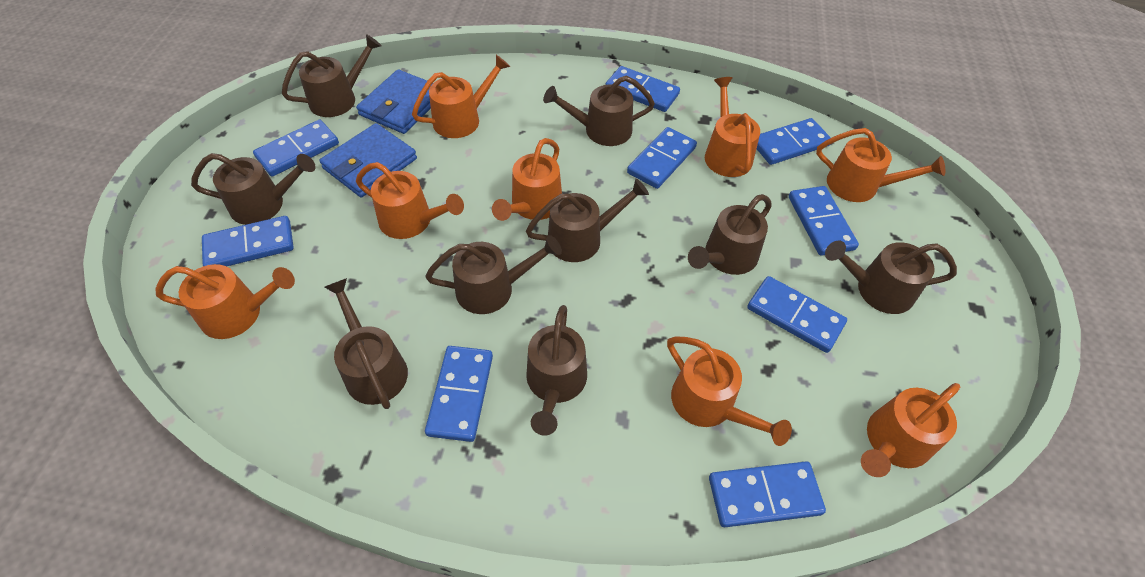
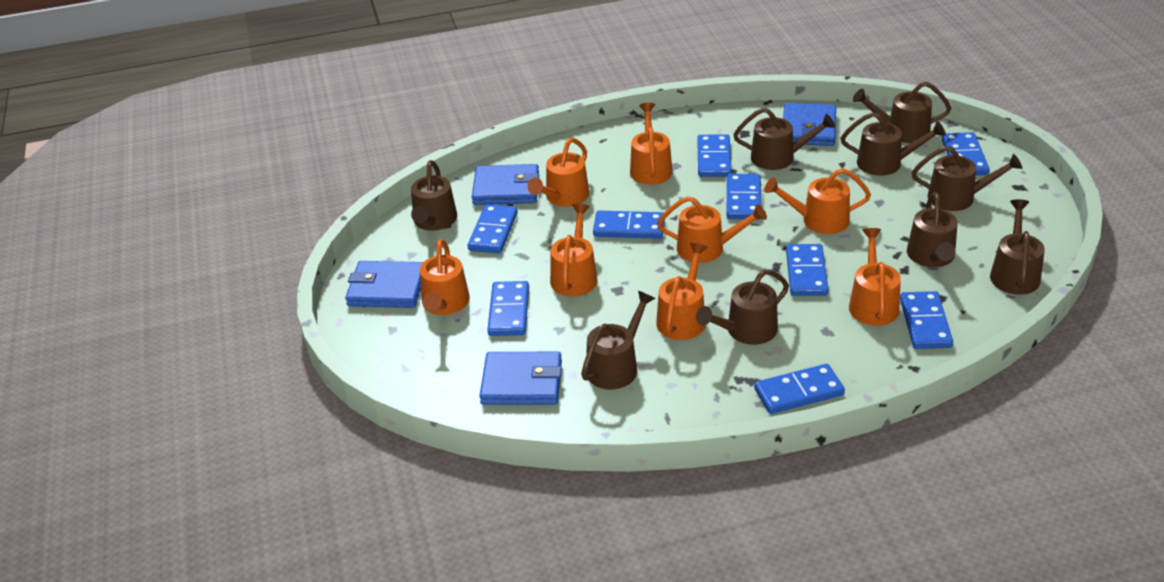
blue wallet: 2 -> 4

